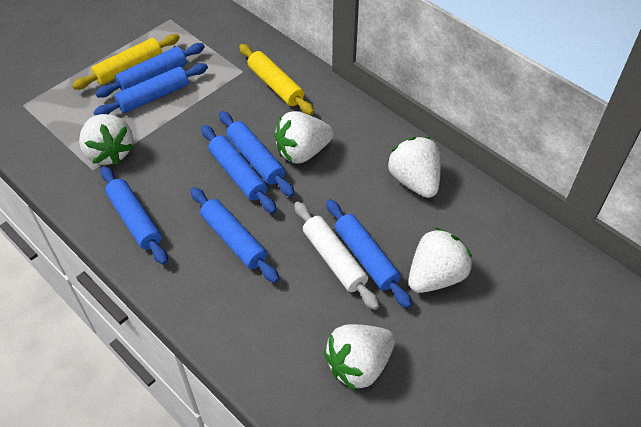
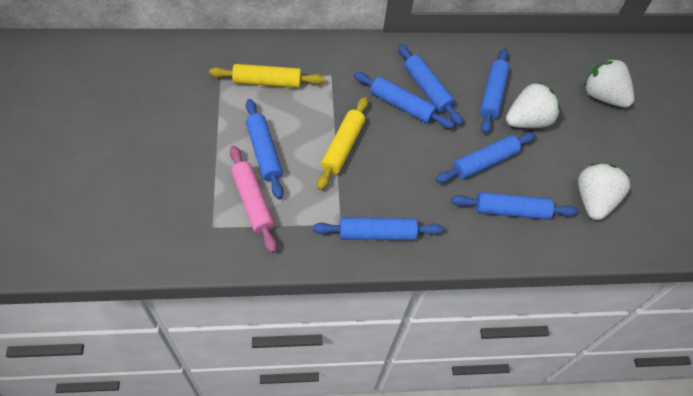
pink rolling pin: 0 -> 1
white rolling pin: 1 -> 0
white strawberry: 5 -> 3

